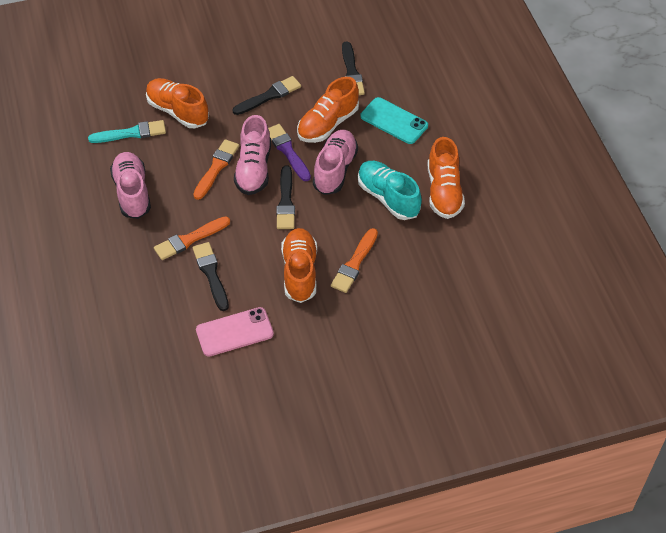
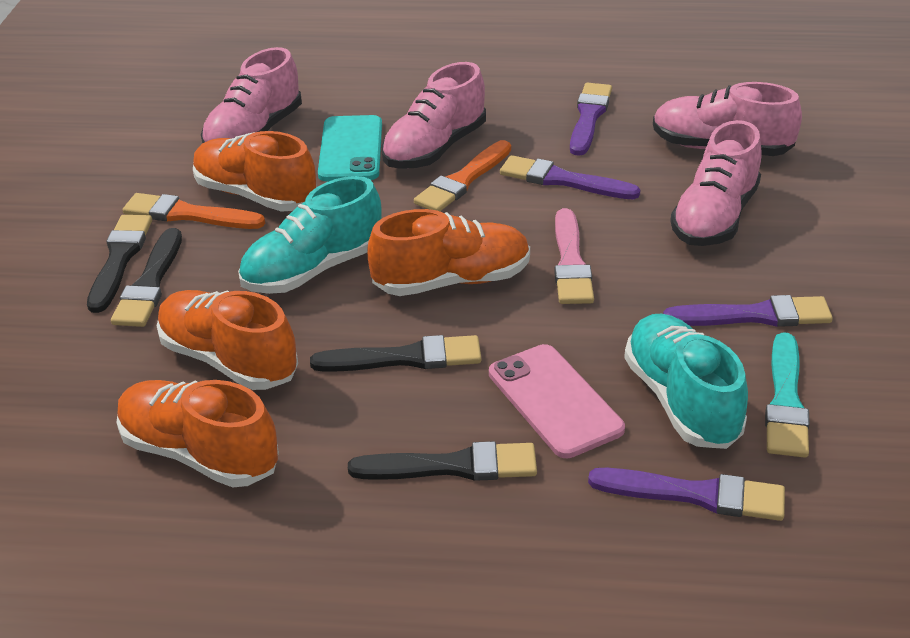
orange brush: 3 -> 2
pink brush: 0 -> 1
pink shoe: 3 -> 4
purple brush: 1 -> 4
turquoise shoe: 1 -> 2

